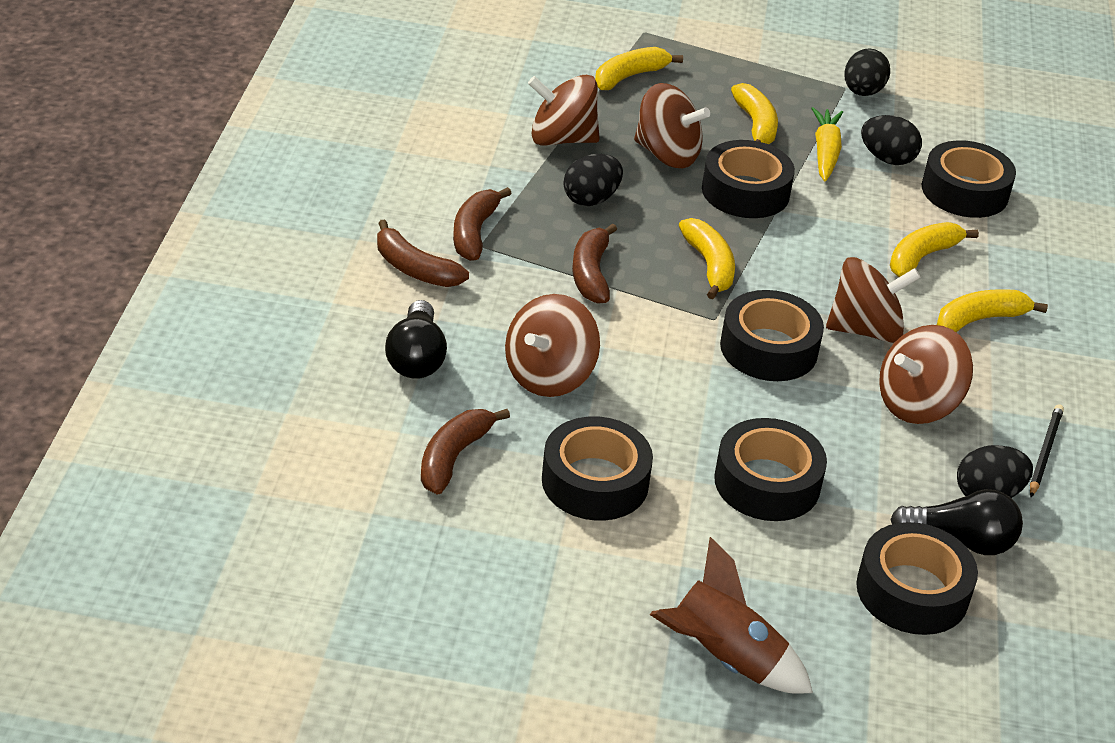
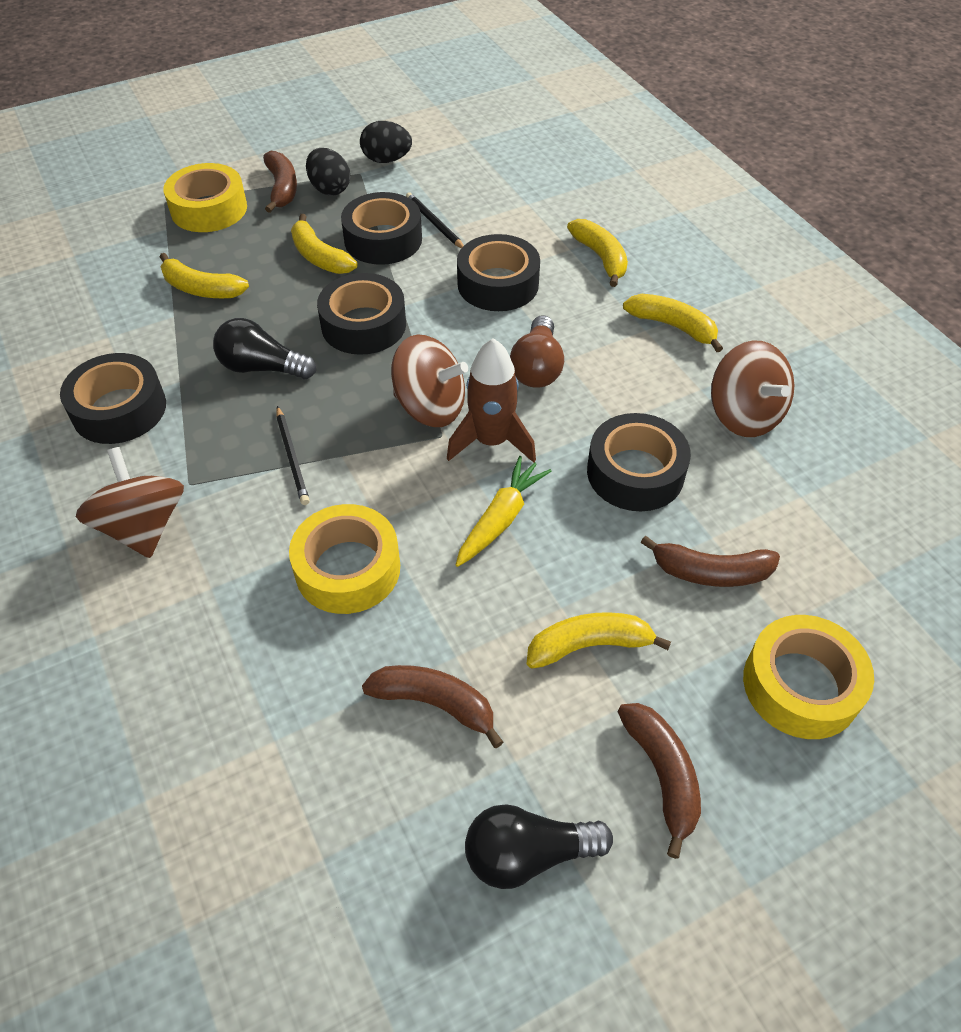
black egg: 4 -> 2
black pencil: 1 -> 2
black tape: 6 -> 5
brown light bulb: 0 -> 1
brown spinning top: 5 -> 3
yellow tape: 0 -> 3

